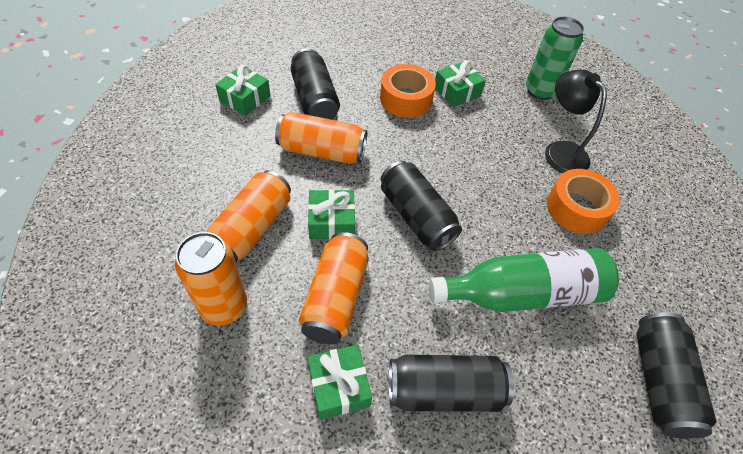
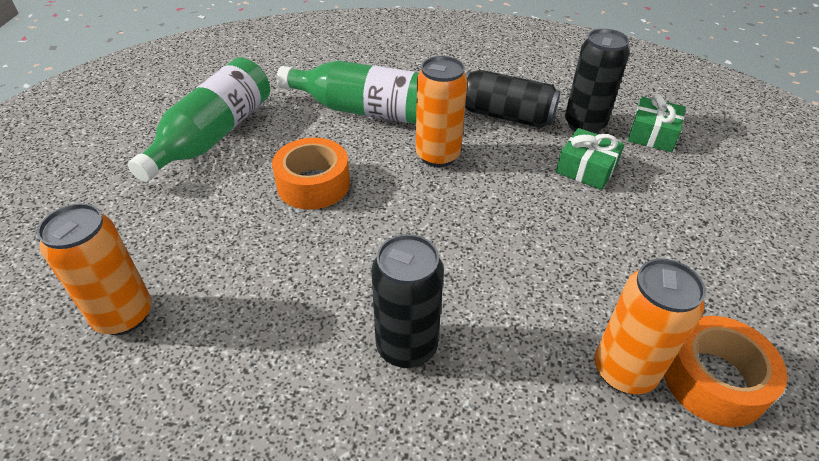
black can: 4 -> 3
black lamp: 1 -> 0
green bottle: 1 -> 2
green can: 1 -> 0
green gift: 4 -> 2
orange can: 4 -> 3

